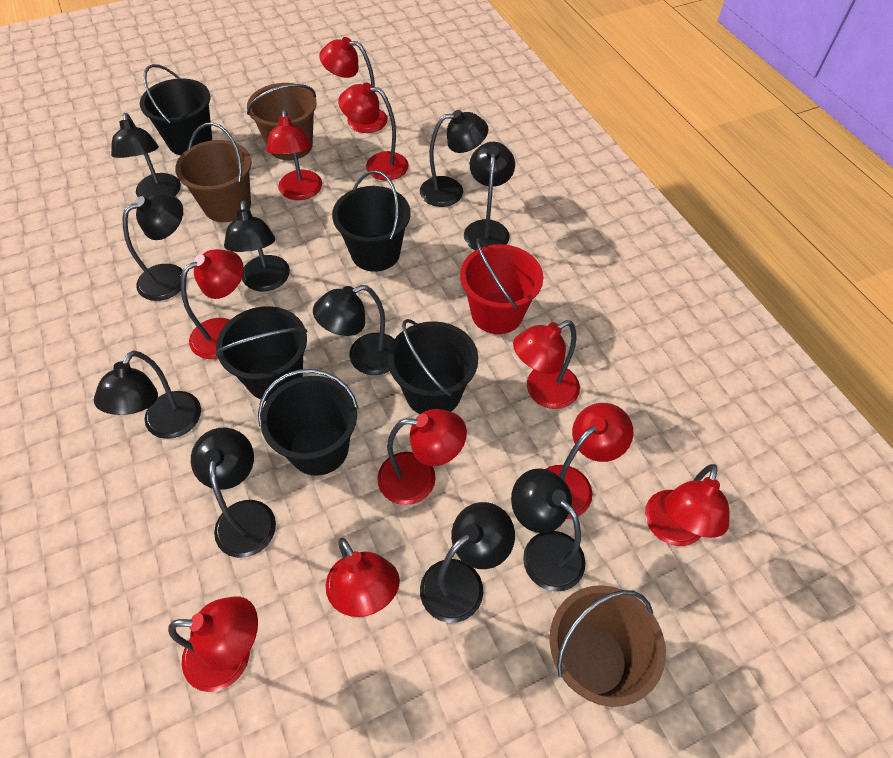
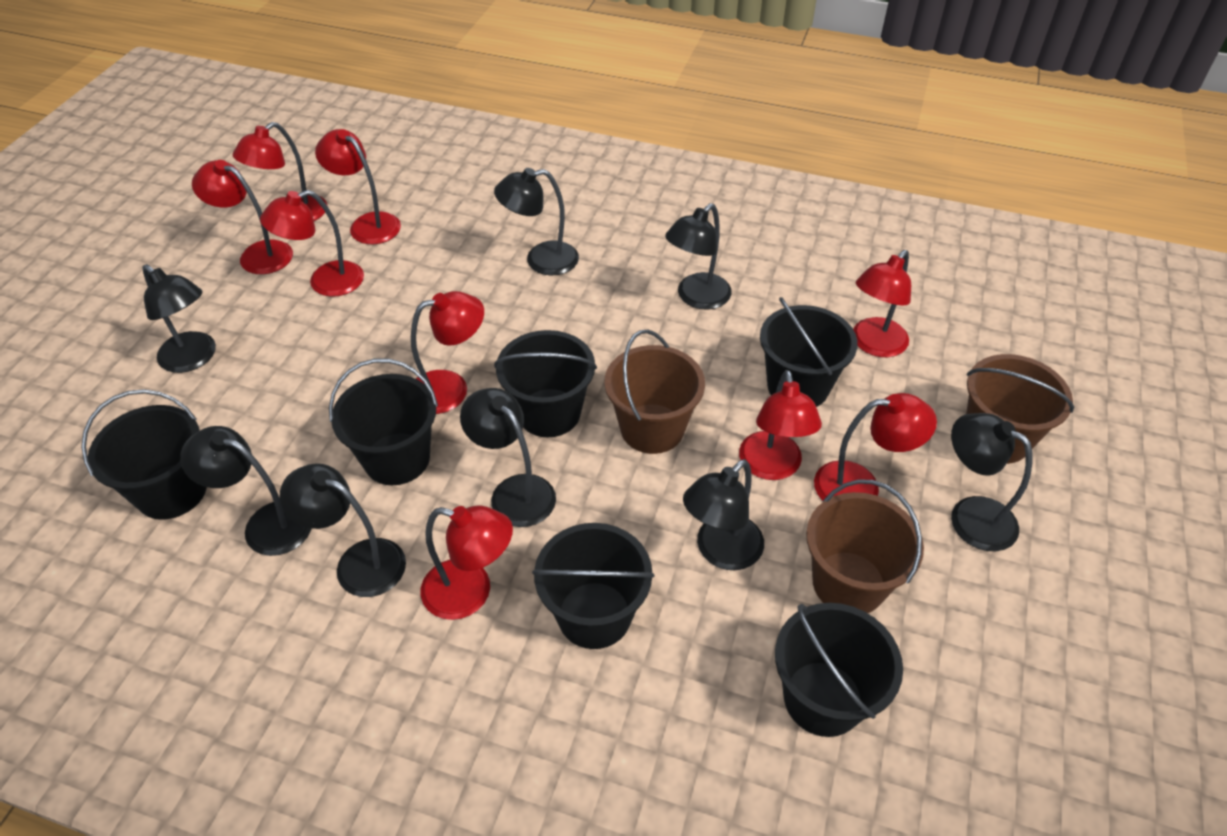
black bucket: 5 -> 6
black lamp: 10 -> 8
red bucket: 1 -> 0
red lamp: 10 -> 9

